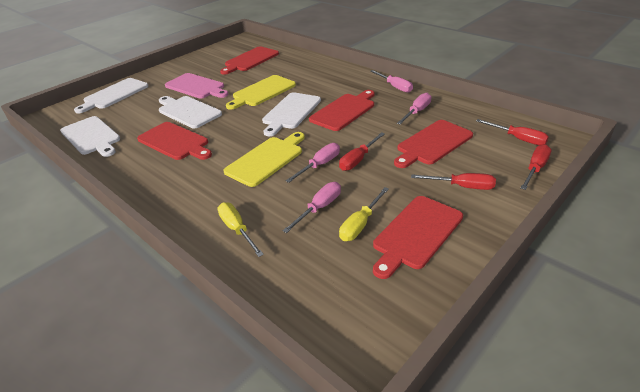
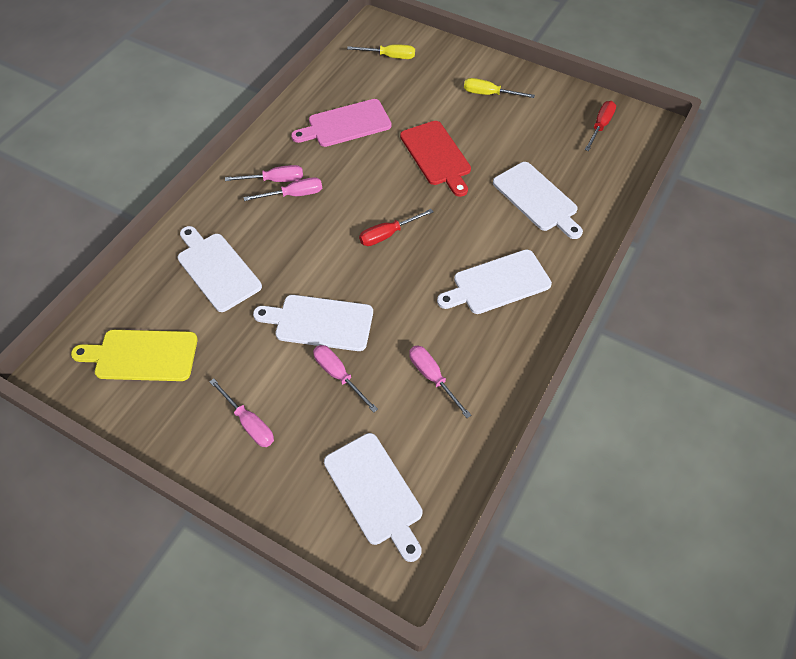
pink screwdriver: 4 -> 5
red cutting board: 5 -> 1
red screwdriver: 4 -> 2
white cutting board: 4 -> 5
yellow cutting board: 2 -> 1

